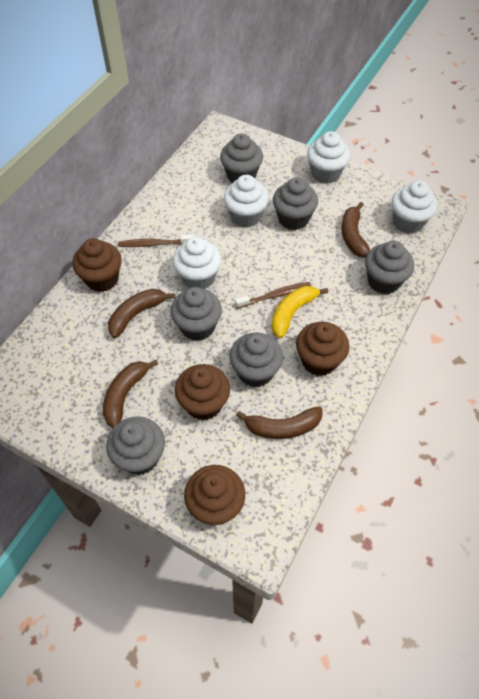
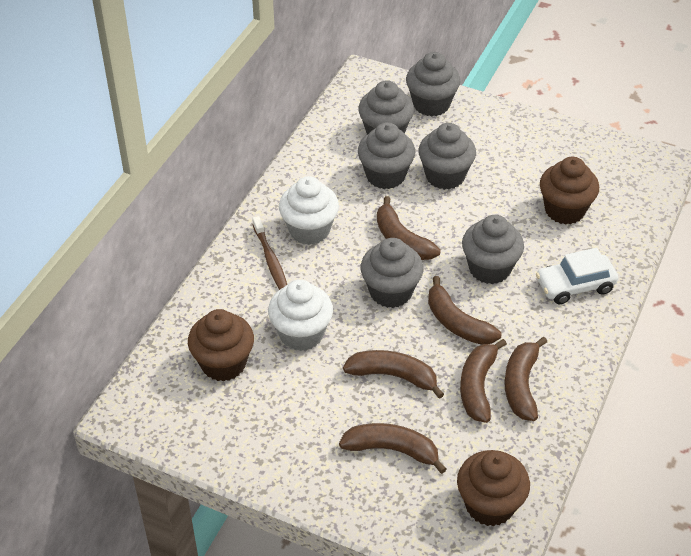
brown banana: 4 -> 6
brown cupcake: 4 -> 3
brown toothbrush: 2 -> 1
white car: 0 -> 1
white cupcake: 4 -> 2
yellow banana: 1 -> 0

